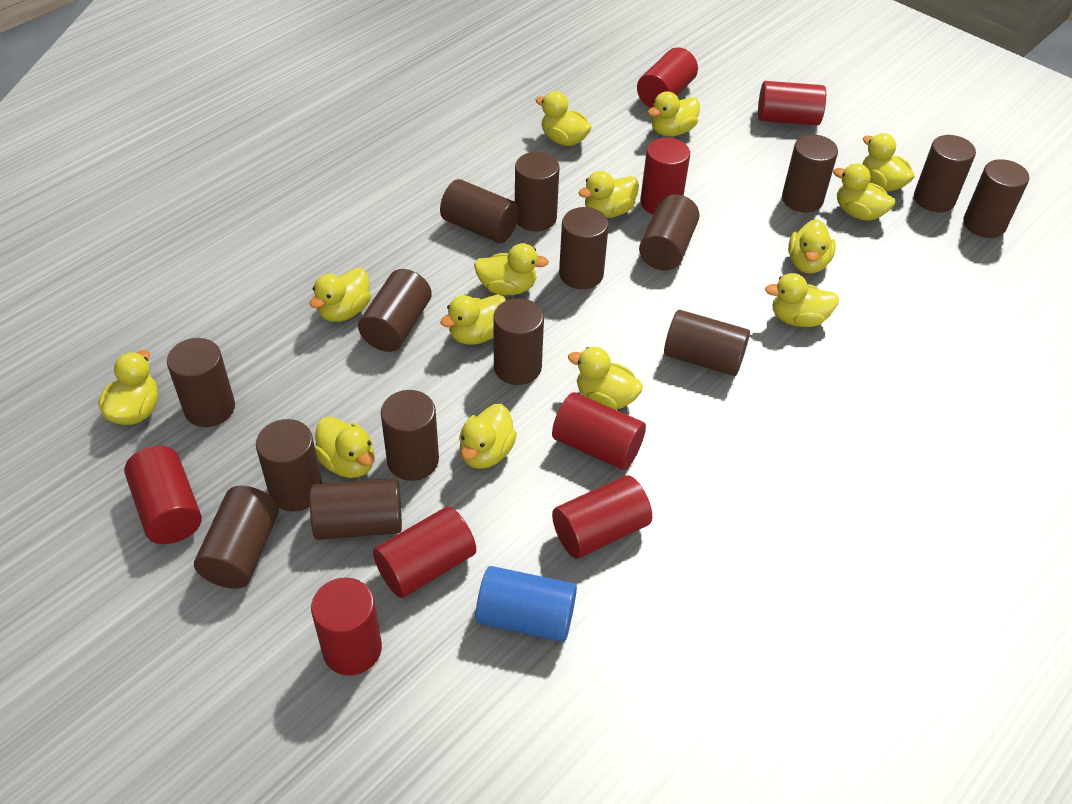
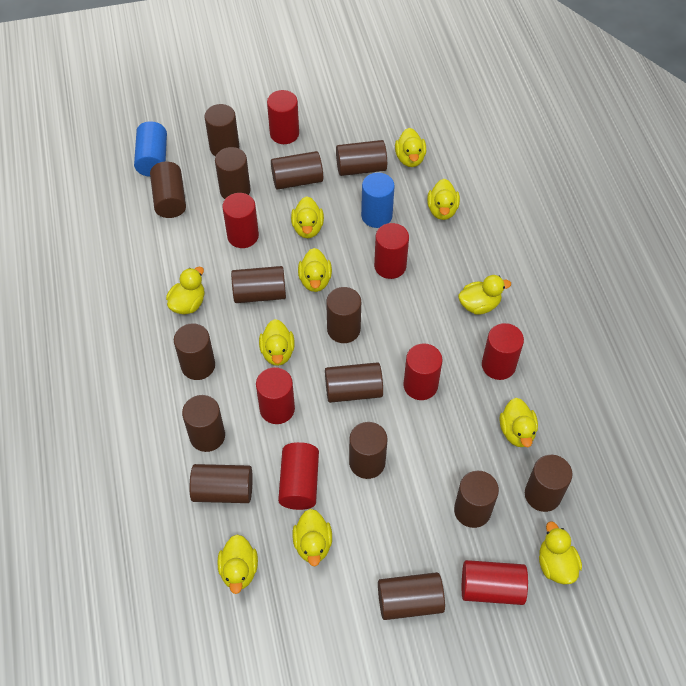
blue cylinder: 1 -> 2
yellow duck: 14 -> 11

